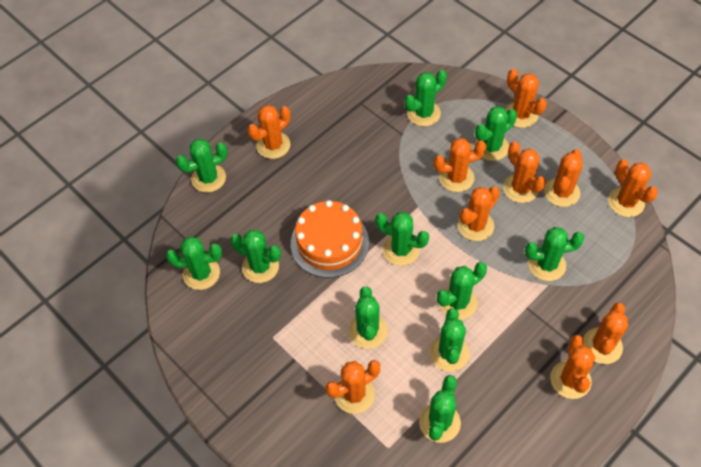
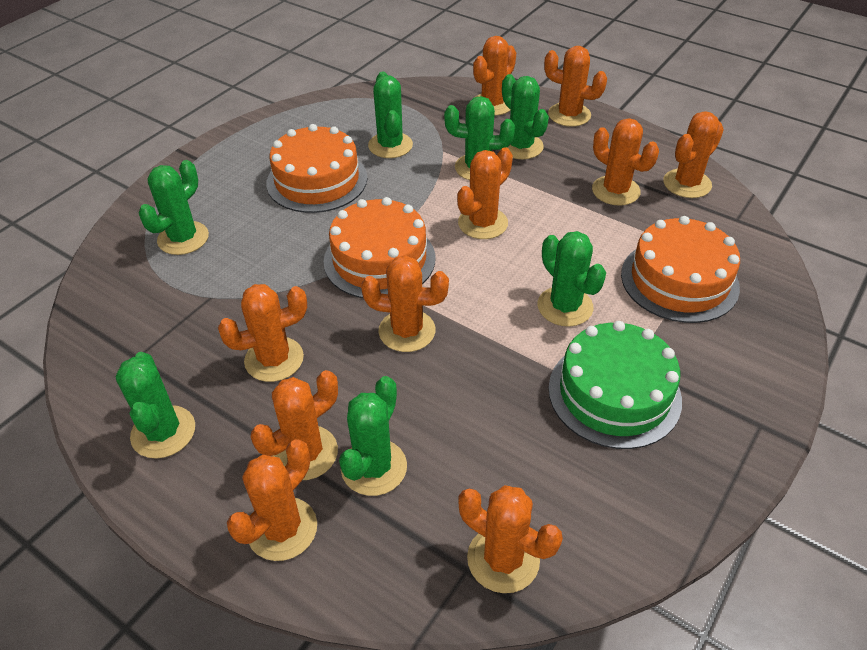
green cactus: 11 -> 7
green cake: 0 -> 1
orange cake: 1 -> 3

